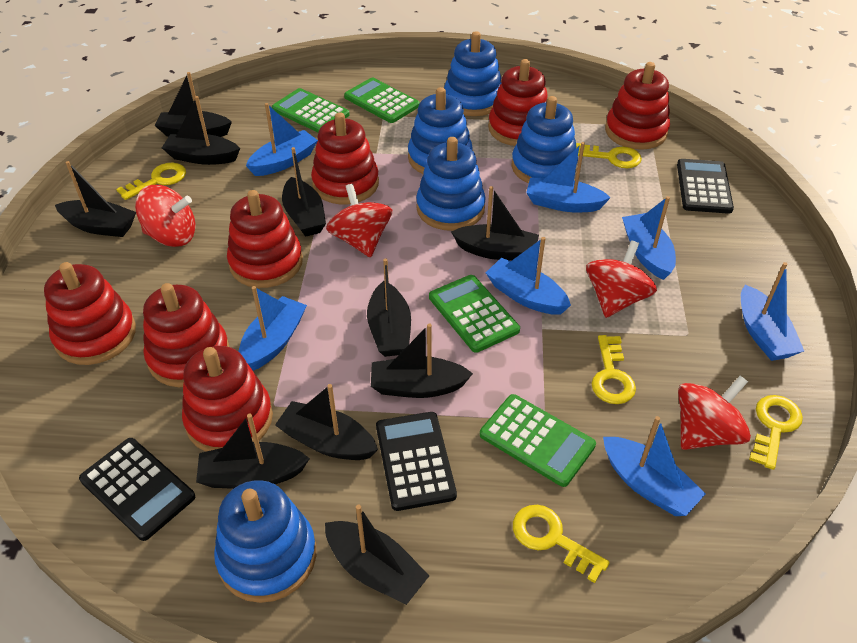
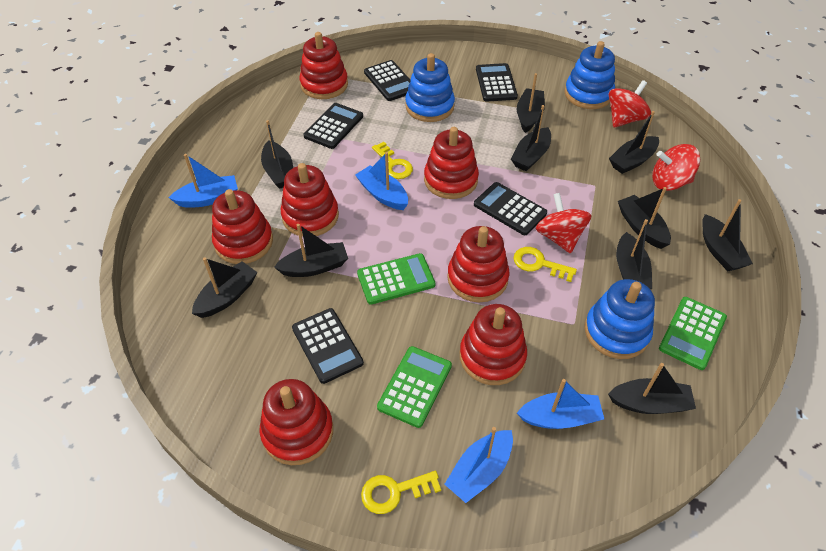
black calculator: 3 -> 5
blue boat: 7 -> 4
blue stacking toy: 5 -> 3
green calculator: 4 -> 3
red spinning top: 4 -> 3
yellow key: 5 -> 3

